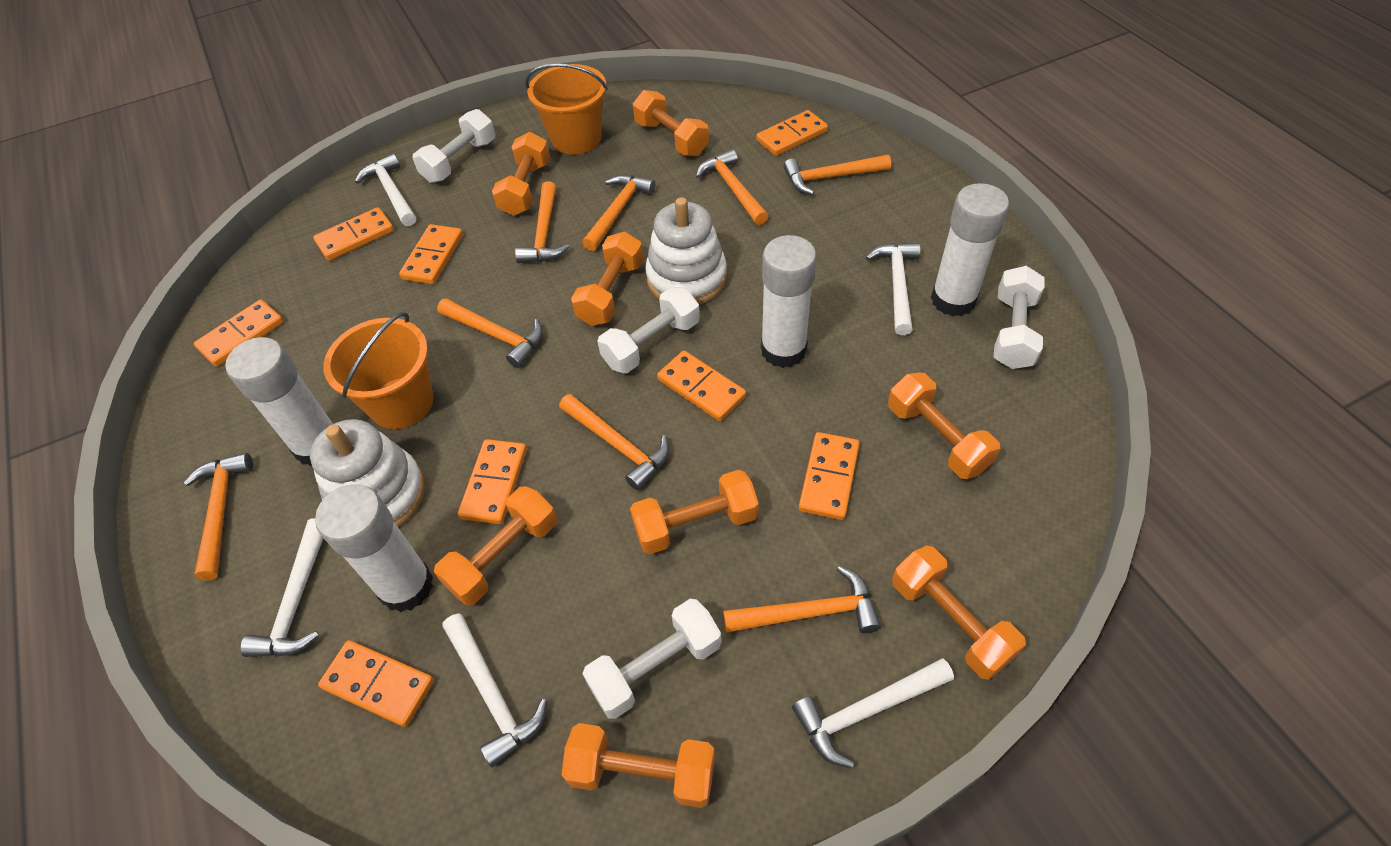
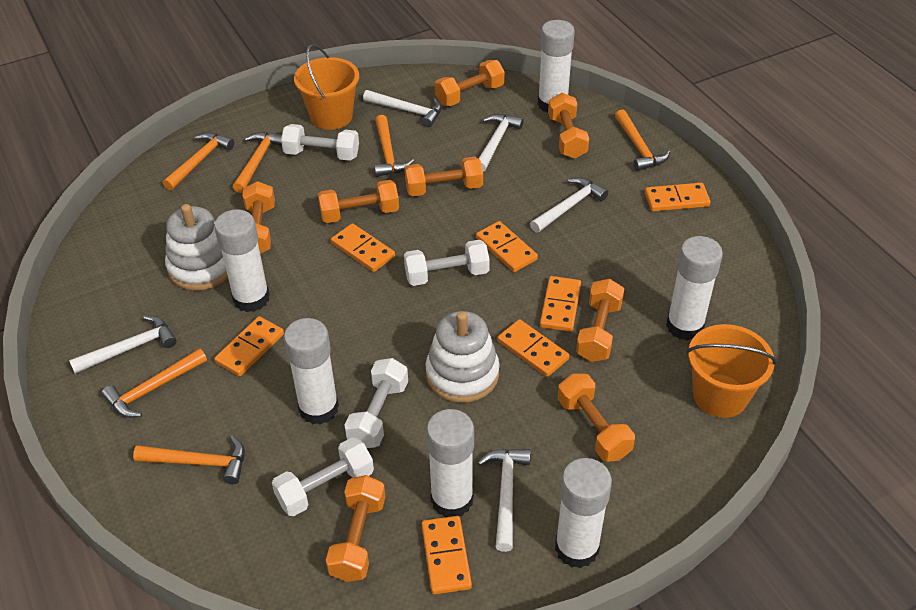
orange domino: 8 -> 7
orange hammer: 8 -> 6
white glue stick: 4 -> 6

